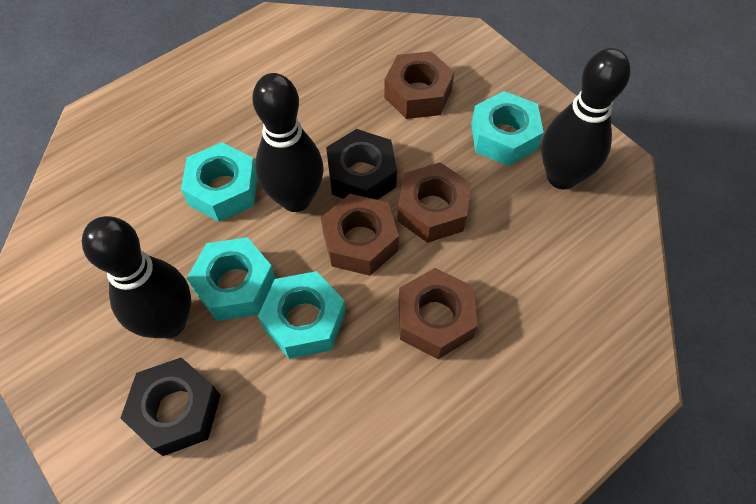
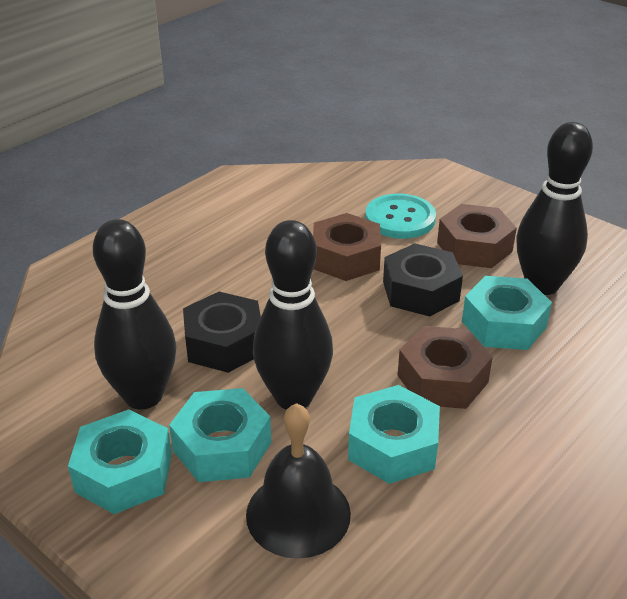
black bell: 0 -> 1
brown nut: 4 -> 3
turquoise button: 0 -> 1

